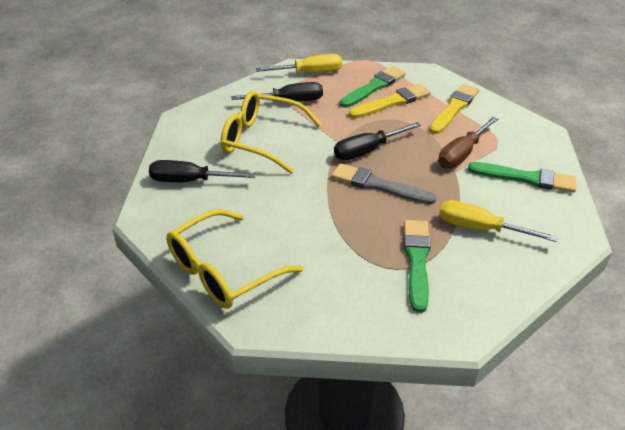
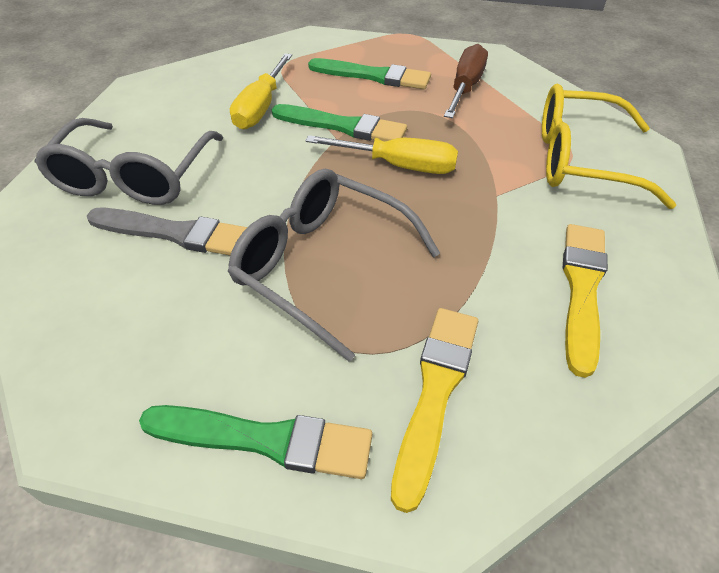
black screwdriver: 3 -> 0
grey glasses: 0 -> 2
yellow glasses: 2 -> 1

